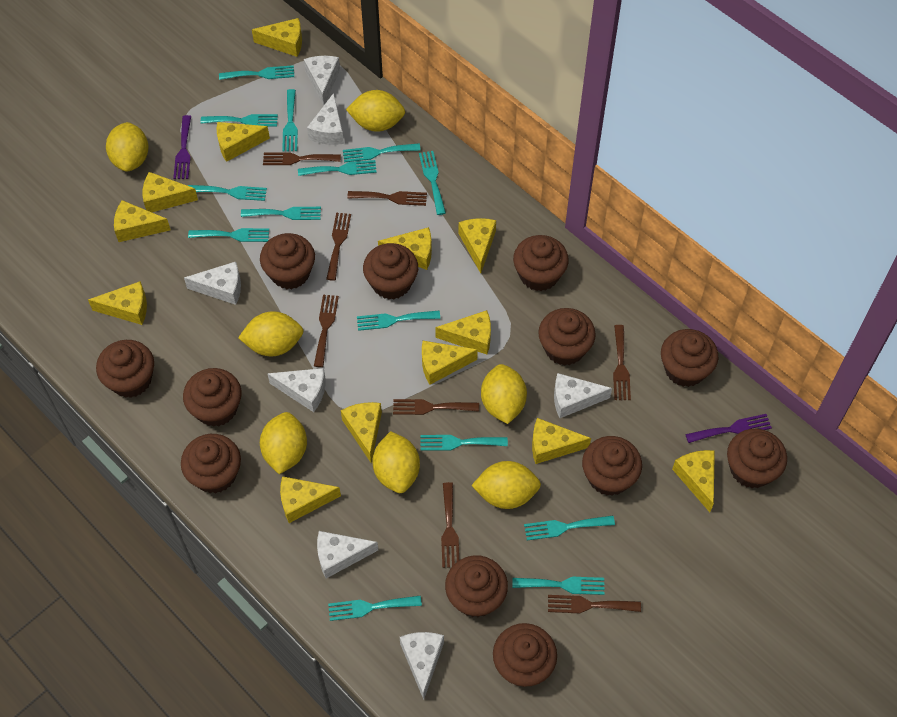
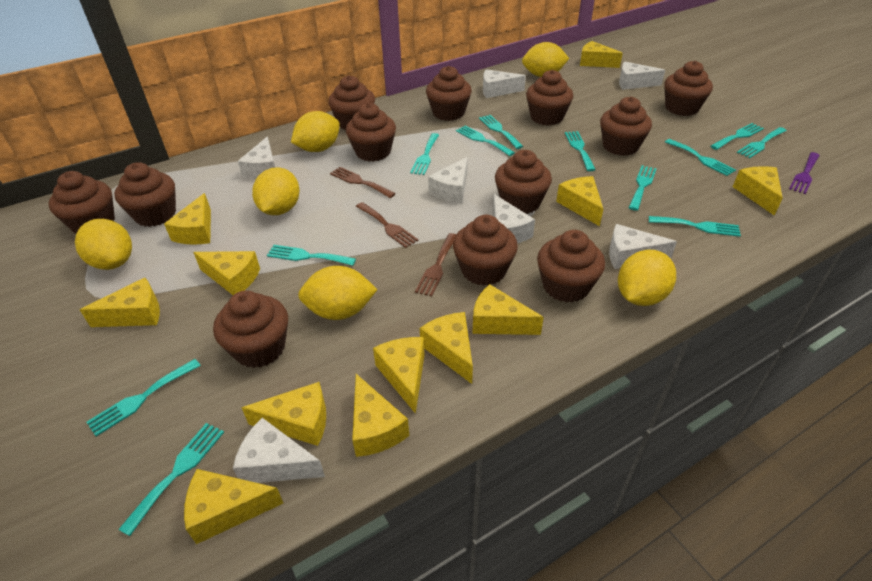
brown fork: 8 -> 3
purple fork: 2 -> 1
turquoise fork: 14 -> 12
yellow cheese: 13 -> 12
yellow lemon: 7 -> 6

